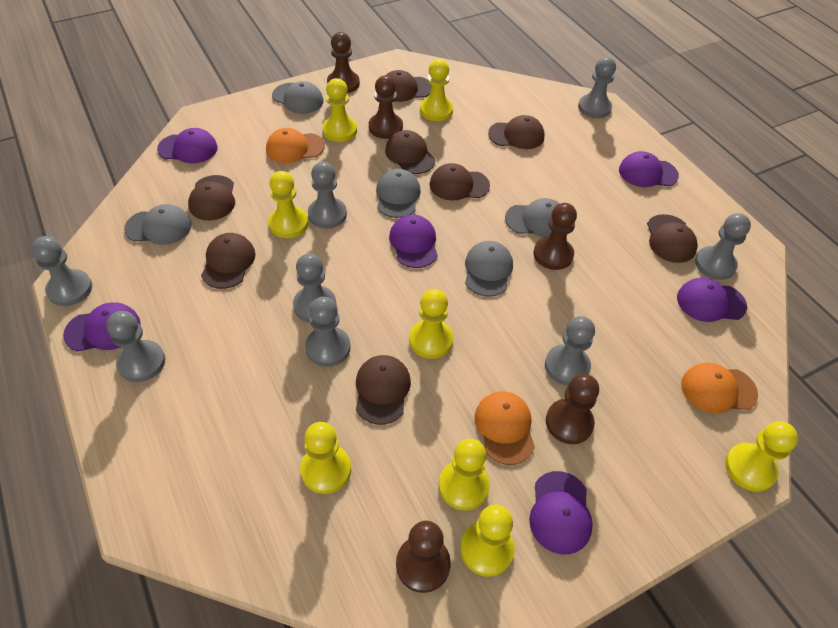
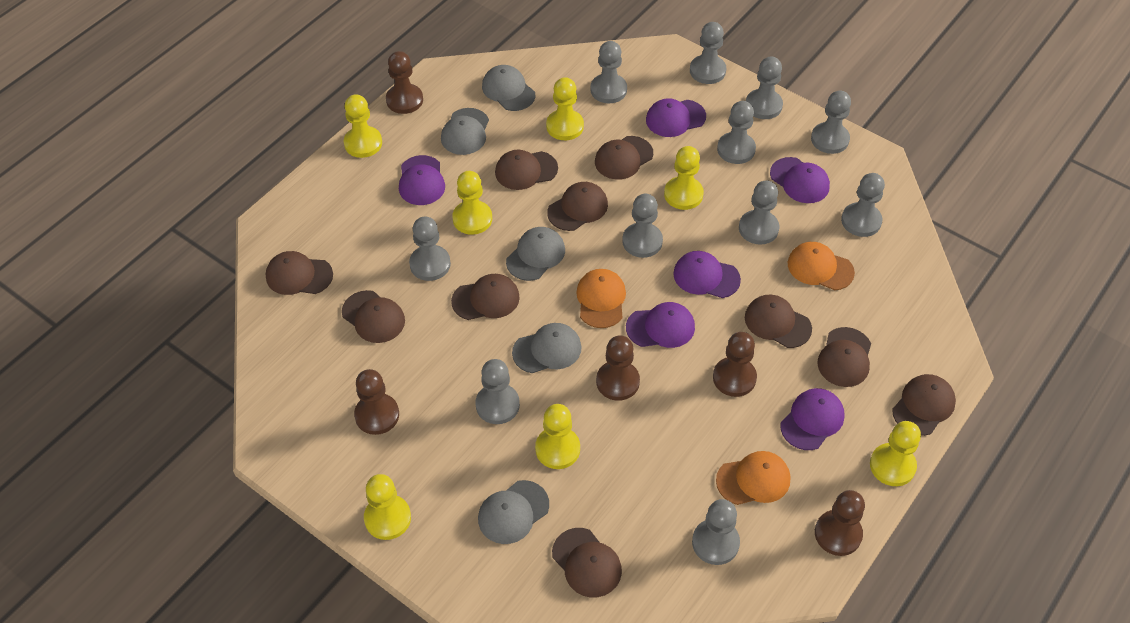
brown cap: 8 -> 10
grey pawn: 8 -> 11
yellow pawn: 8 -> 7

